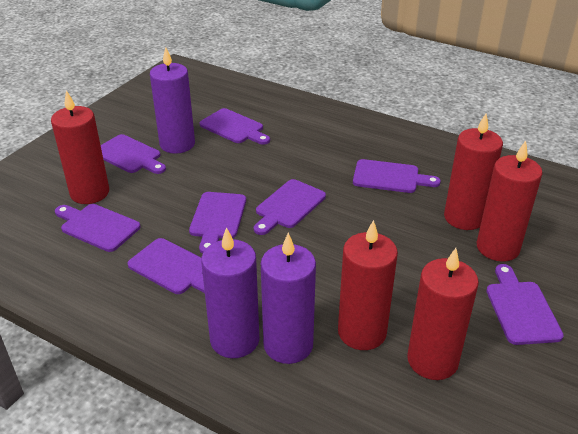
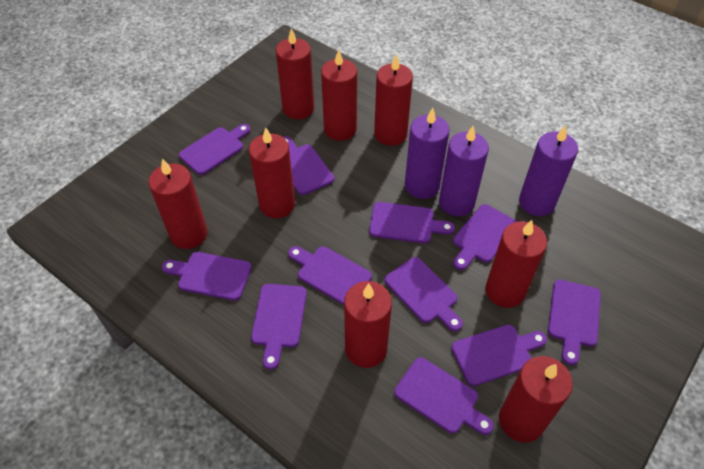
purple cutting board: 8 -> 11
red candle: 5 -> 8

